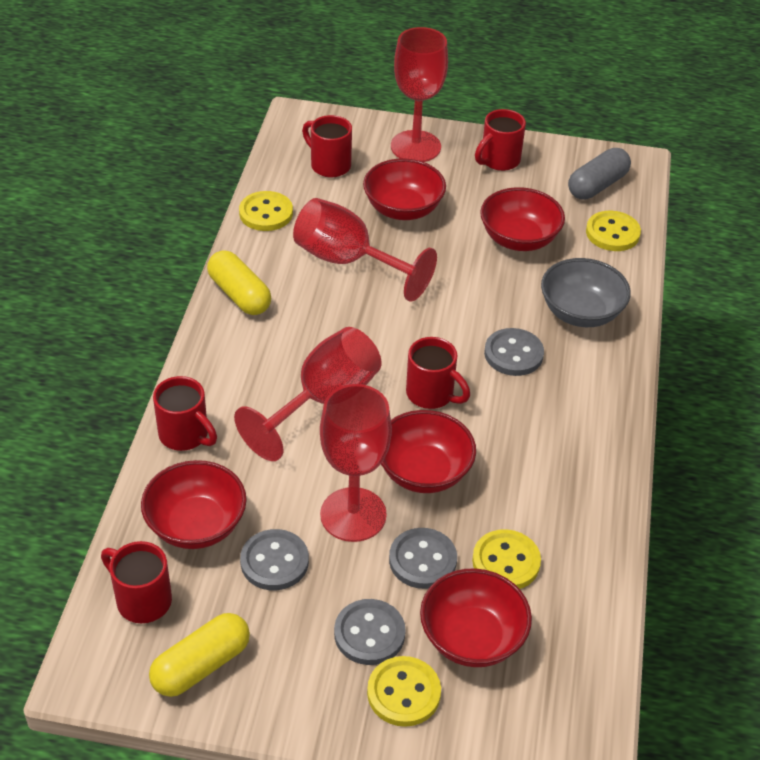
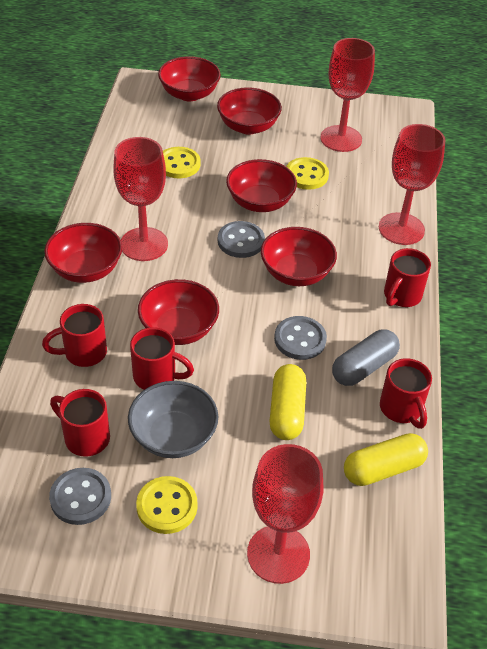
grey button: 4 -> 3
red bowl: 5 -> 6
yellow button: 4 -> 3

